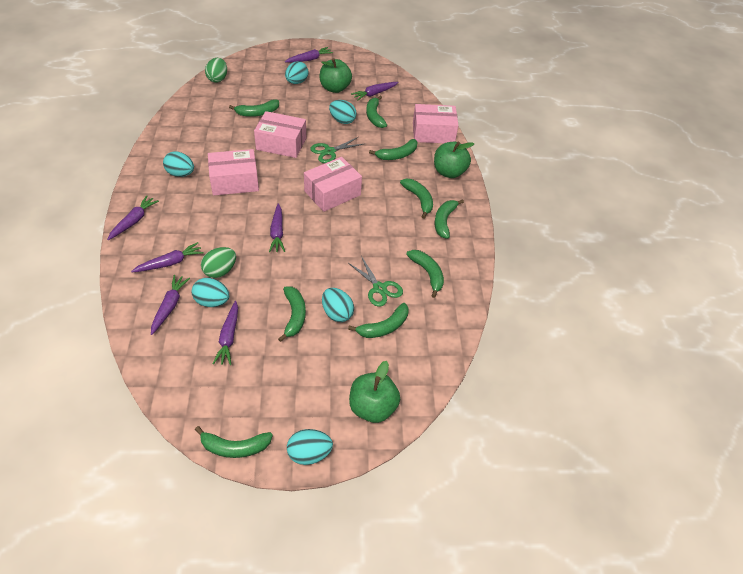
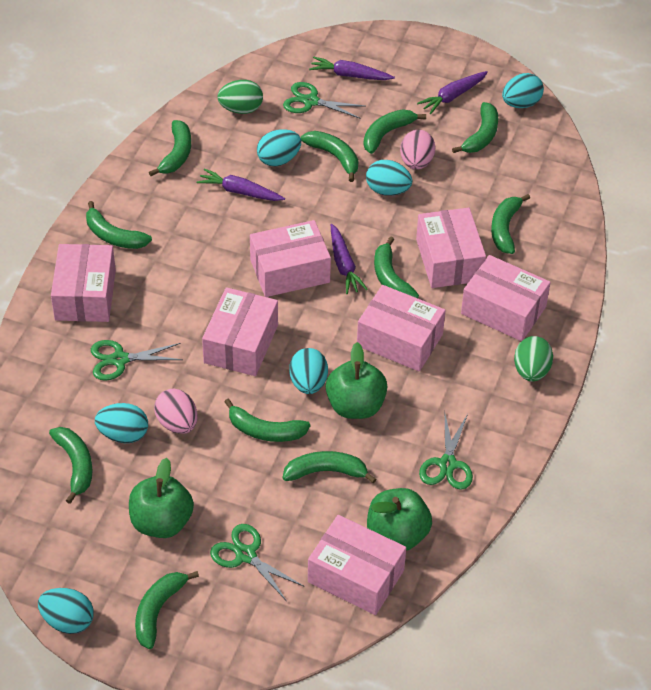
green banana: 9 -> 11
green scissors: 2 -> 4
pink box: 4 -> 7
pink egg: 0 -> 2
purple carrot: 7 -> 4

